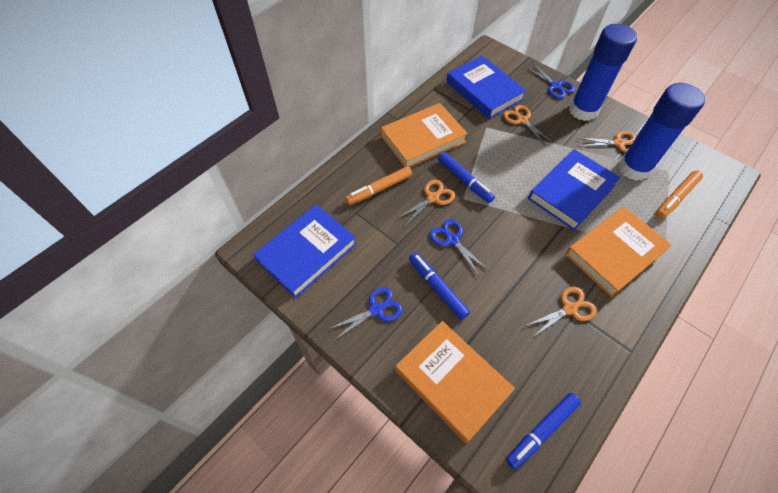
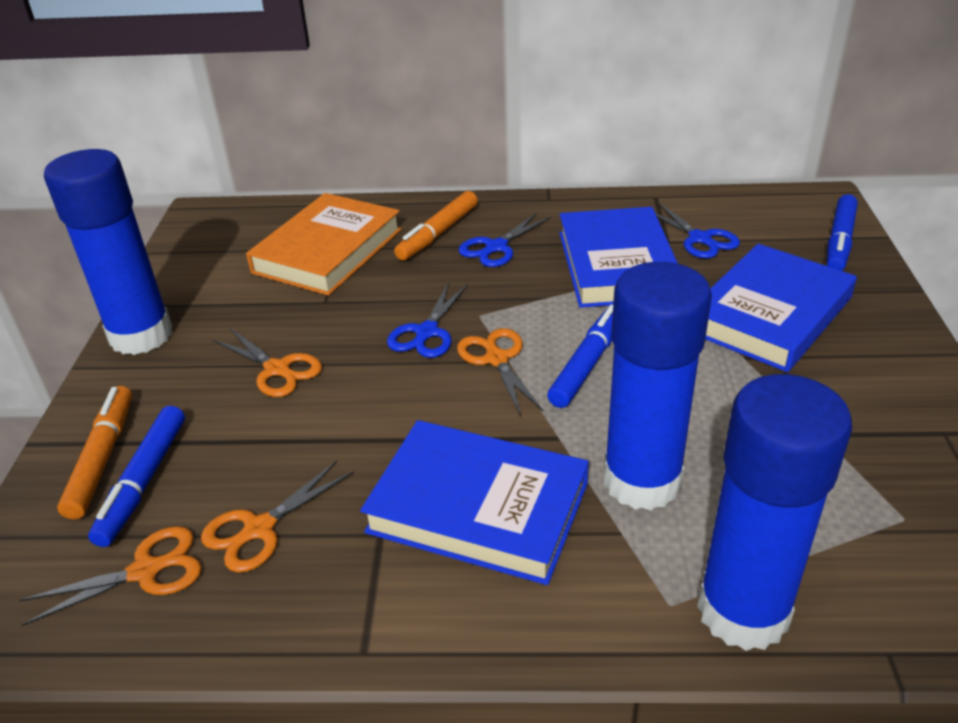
blue glue stick: 2 -> 3
orange book: 3 -> 1

